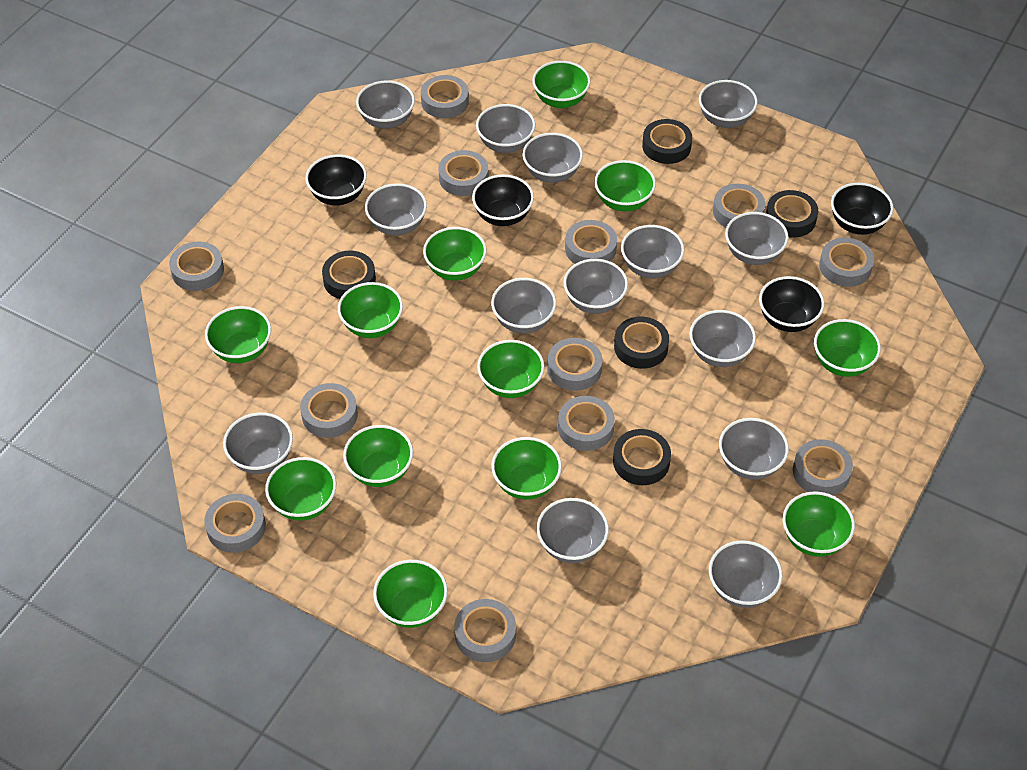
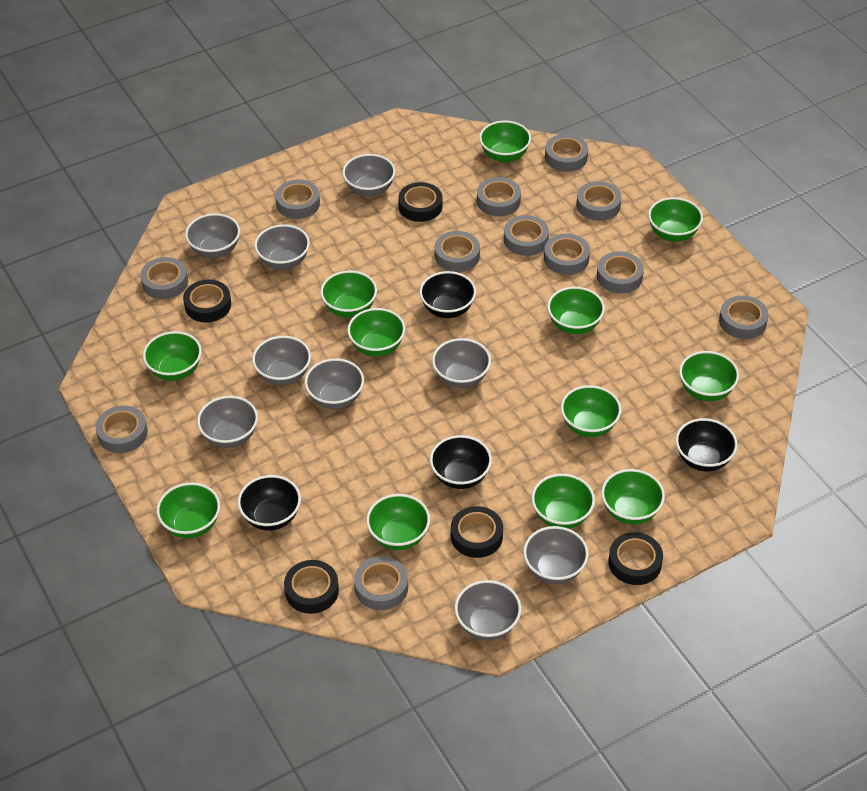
grey bowl: 14 -> 9

